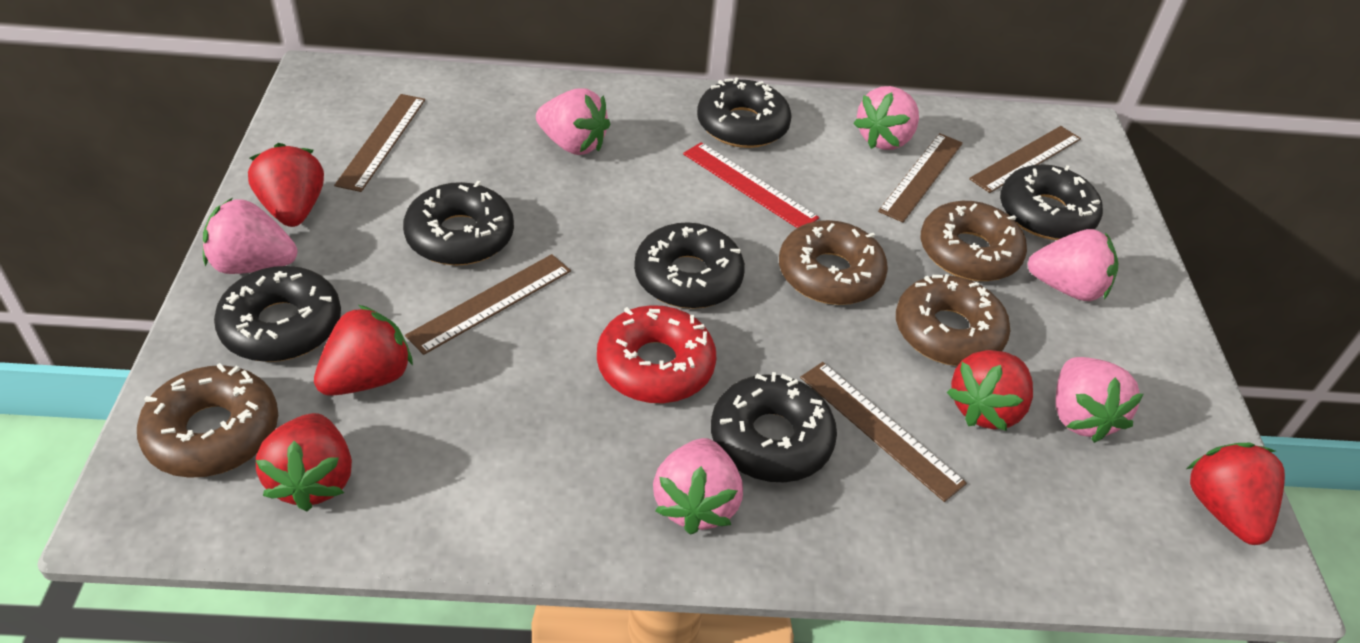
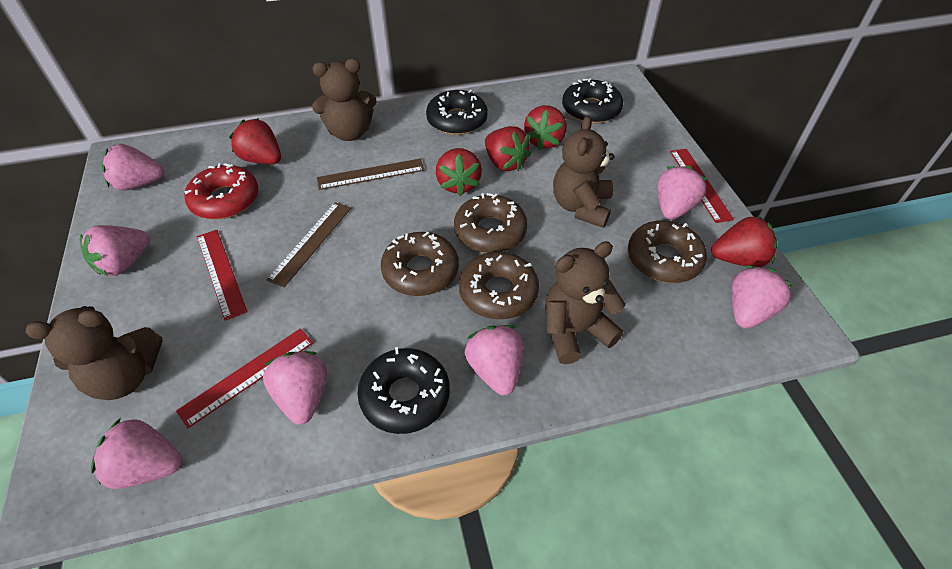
black donut: 6 -> 3
brown ruler: 5 -> 2
brown teddy bear: 0 -> 4
pink strawberry: 6 -> 7
red ruler: 1 -> 3

